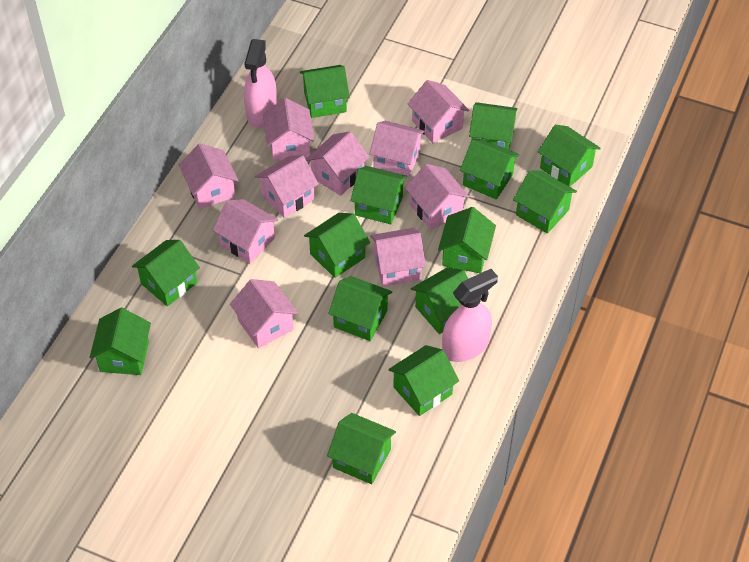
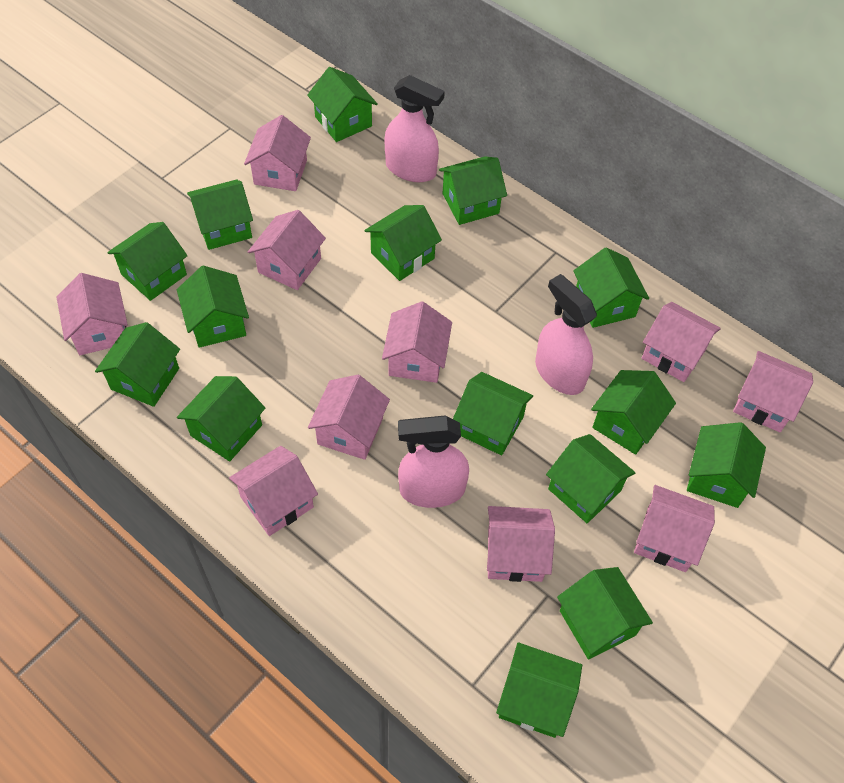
green house: 14 -> 15
pink spray bottle: 2 -> 3

